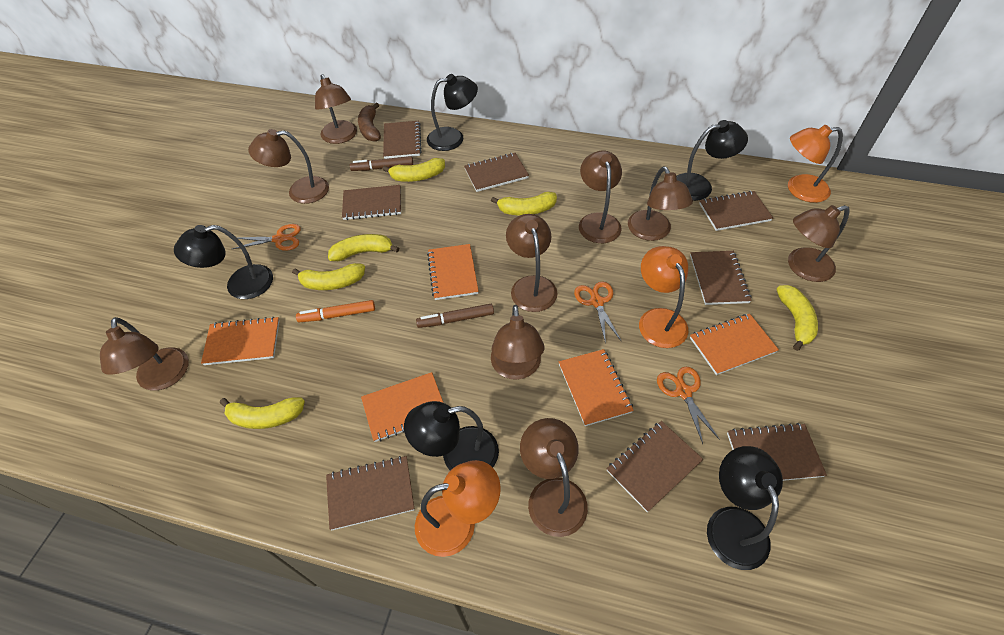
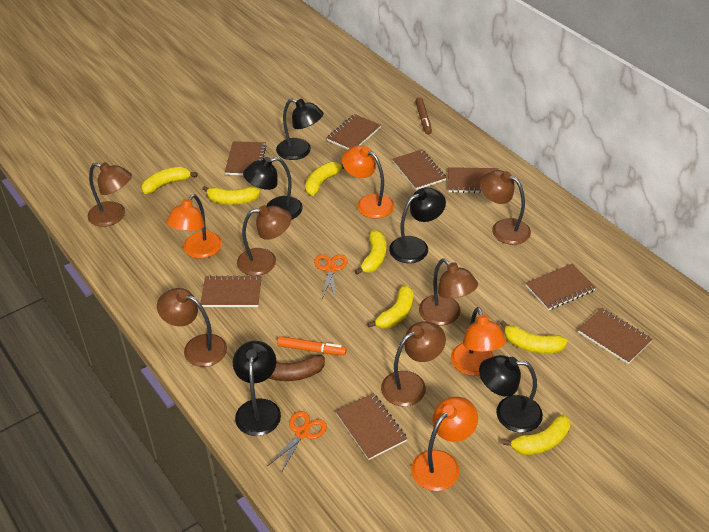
brown lamp: 9 -> 6
brown marker: 2 -> 1
orange lamp: 3 -> 4
orange notebook: 5 -> 0
orange scissors: 3 -> 2
yellow banana: 6 -> 7

